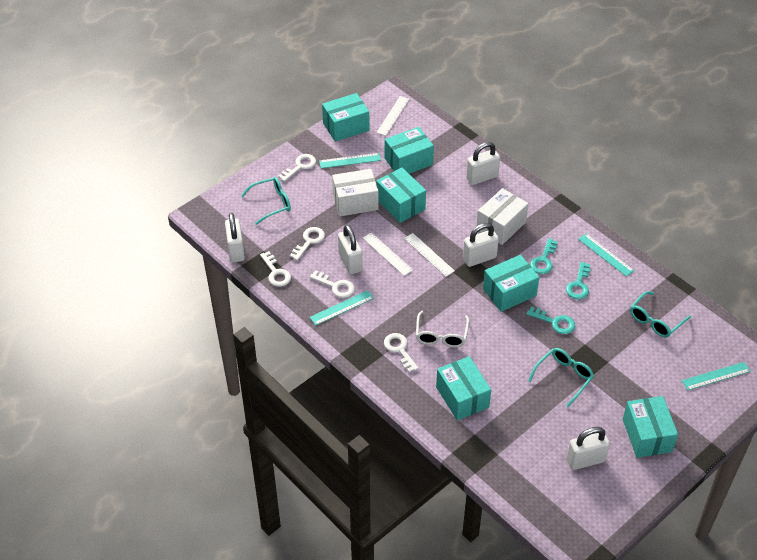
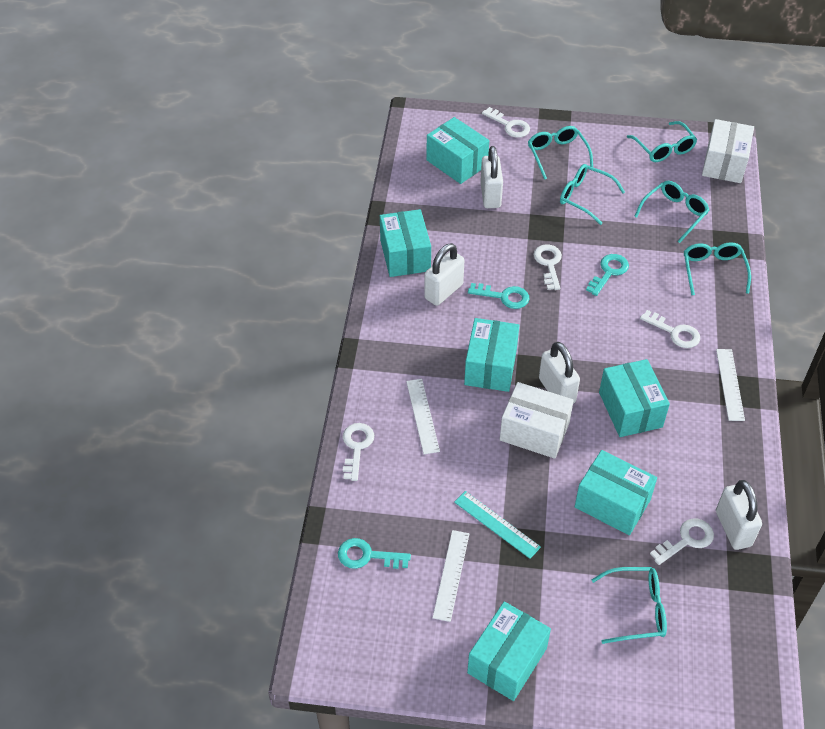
turquoise glasses: 3 -> 6
turquoise ruler: 4 -> 1
white glasses: 1 -> 0
white padlock: 5 -> 4

